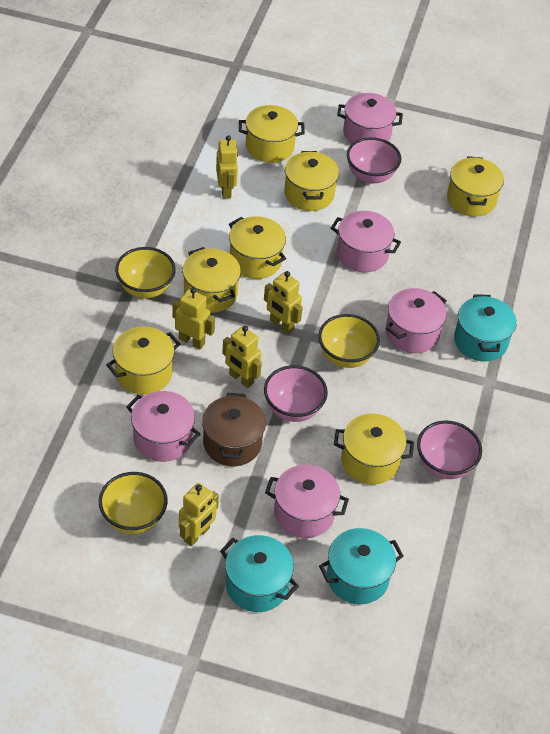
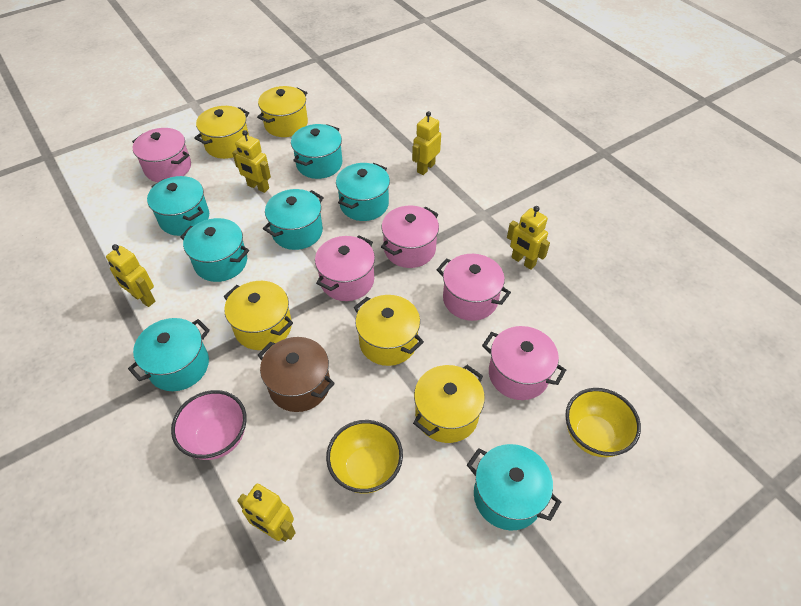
pink bowl: 3 -> 1
turquoise pot: 3 -> 7
yellow bowl: 3 -> 2
yellow pot: 7 -> 5

